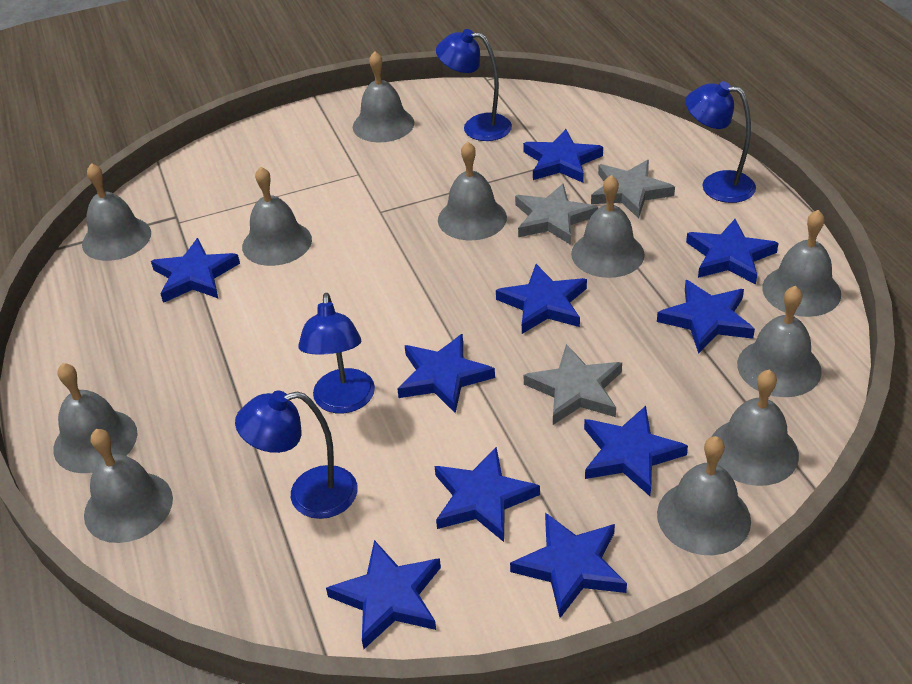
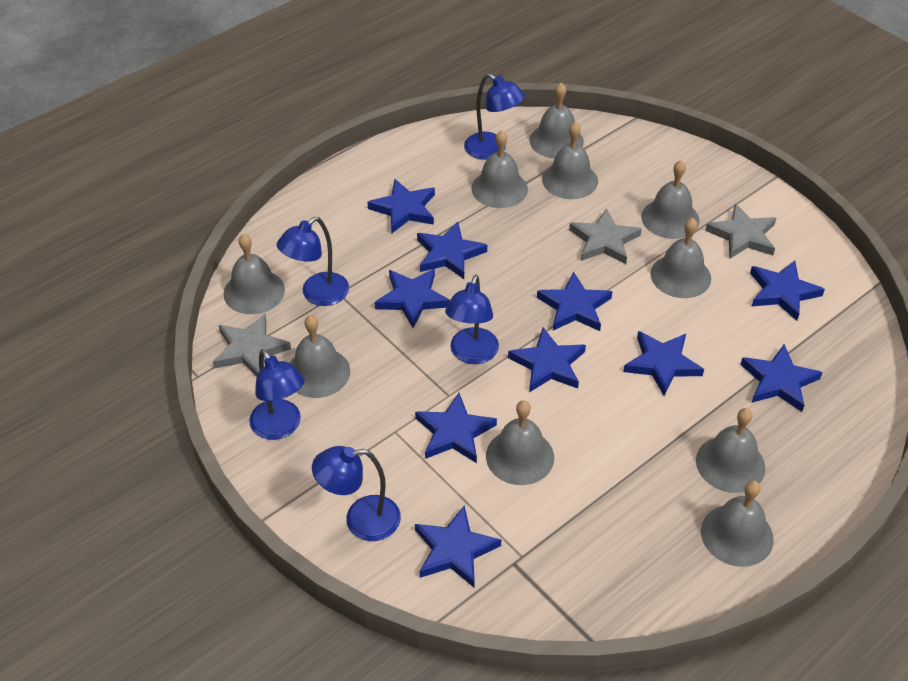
blue lamp: 4 -> 5
grey bell: 11 -> 10

